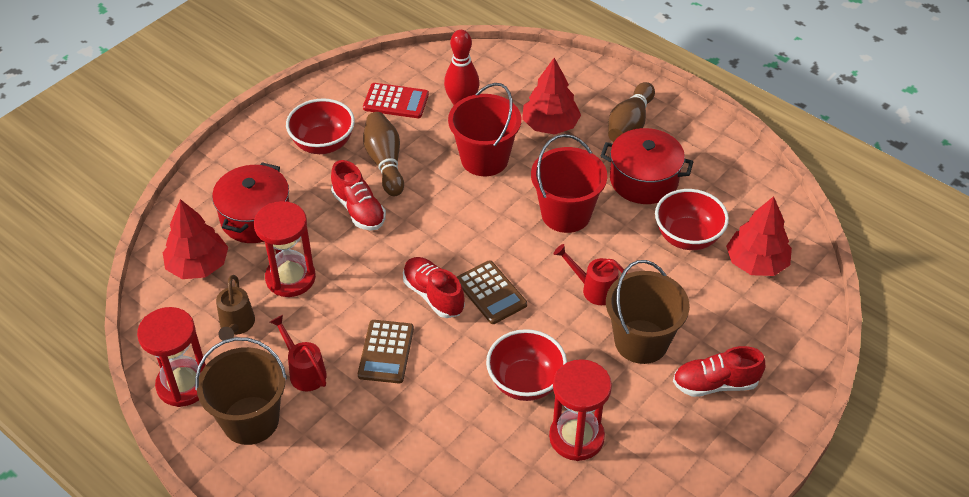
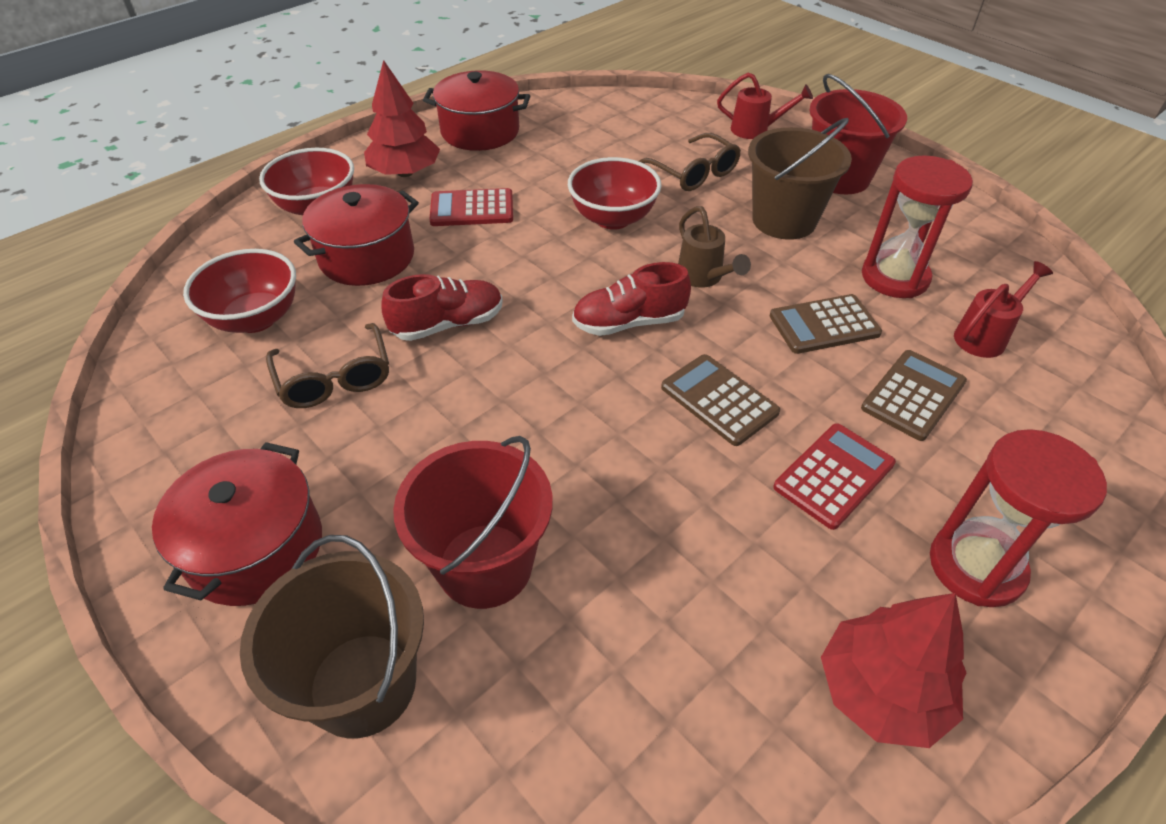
brown bowling pin: 2 -> 0
brown calculator: 2 -> 3
brown glasses: 0 -> 2
red bowling pin: 1 -> 0
red calculator: 1 -> 2
red hourglass: 3 -> 2
red pot: 2 -> 3
red shoe: 3 -> 2
red tree: 3 -> 2

